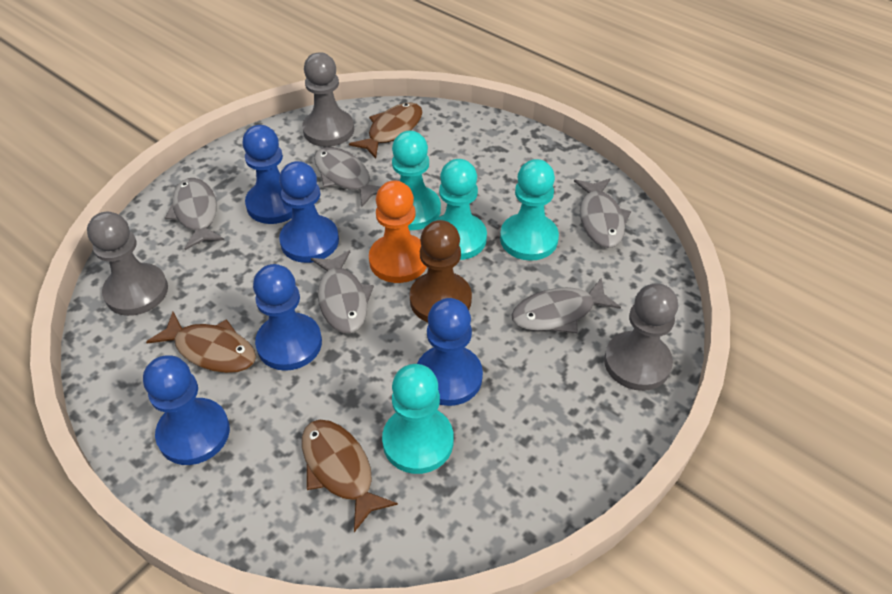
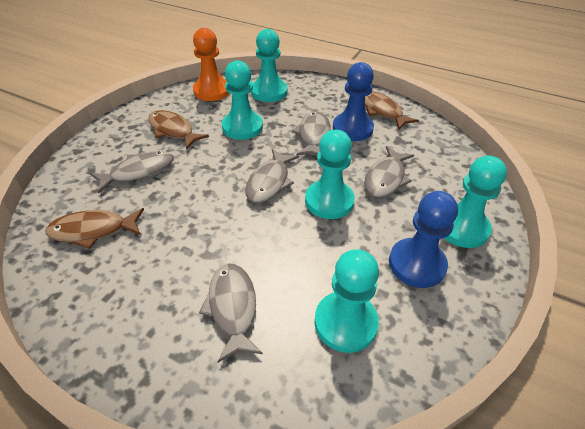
blue pawn: 5 -> 2
brown pawn: 1 -> 0
grey pawn: 3 -> 0
turquoise pawn: 4 -> 5

